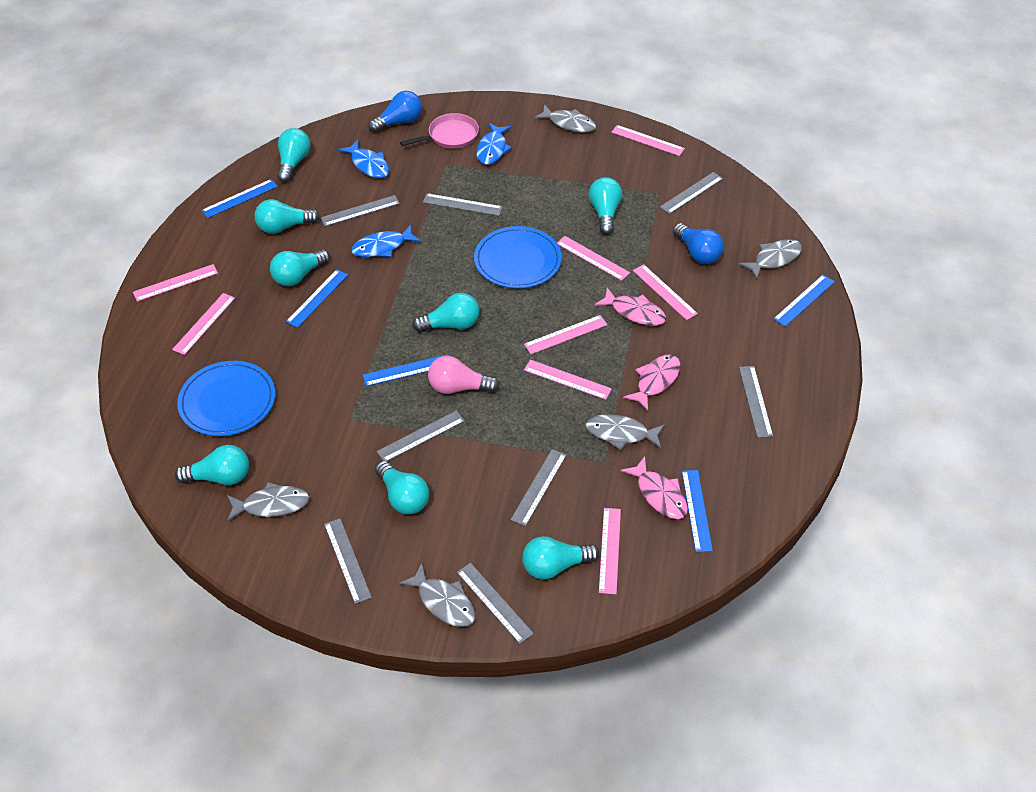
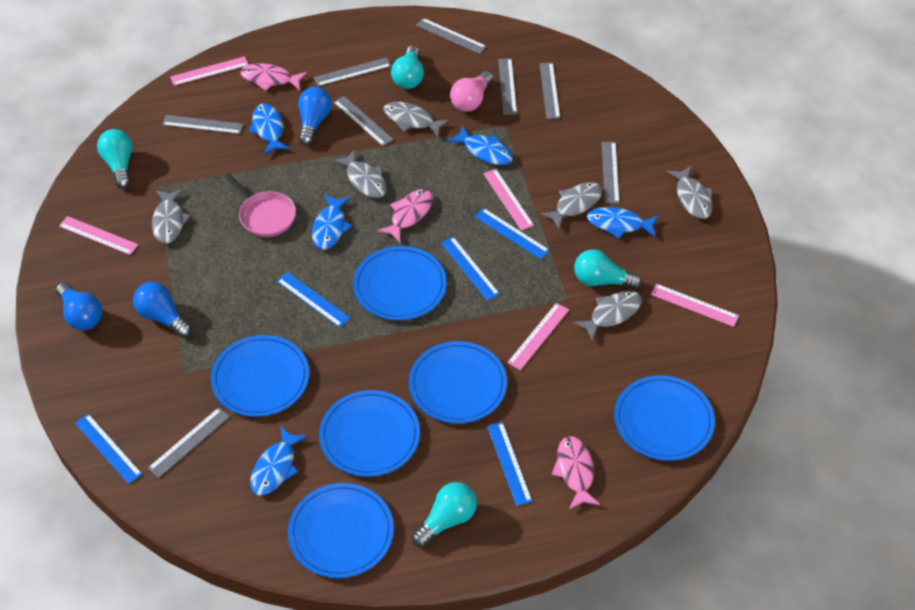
blue fish: 3 -> 5
blue light bulb: 2 -> 3
blue plate: 2 -> 6
grey fish: 5 -> 6
pink ruler: 8 -> 5
turquoise light bulb: 8 -> 4

